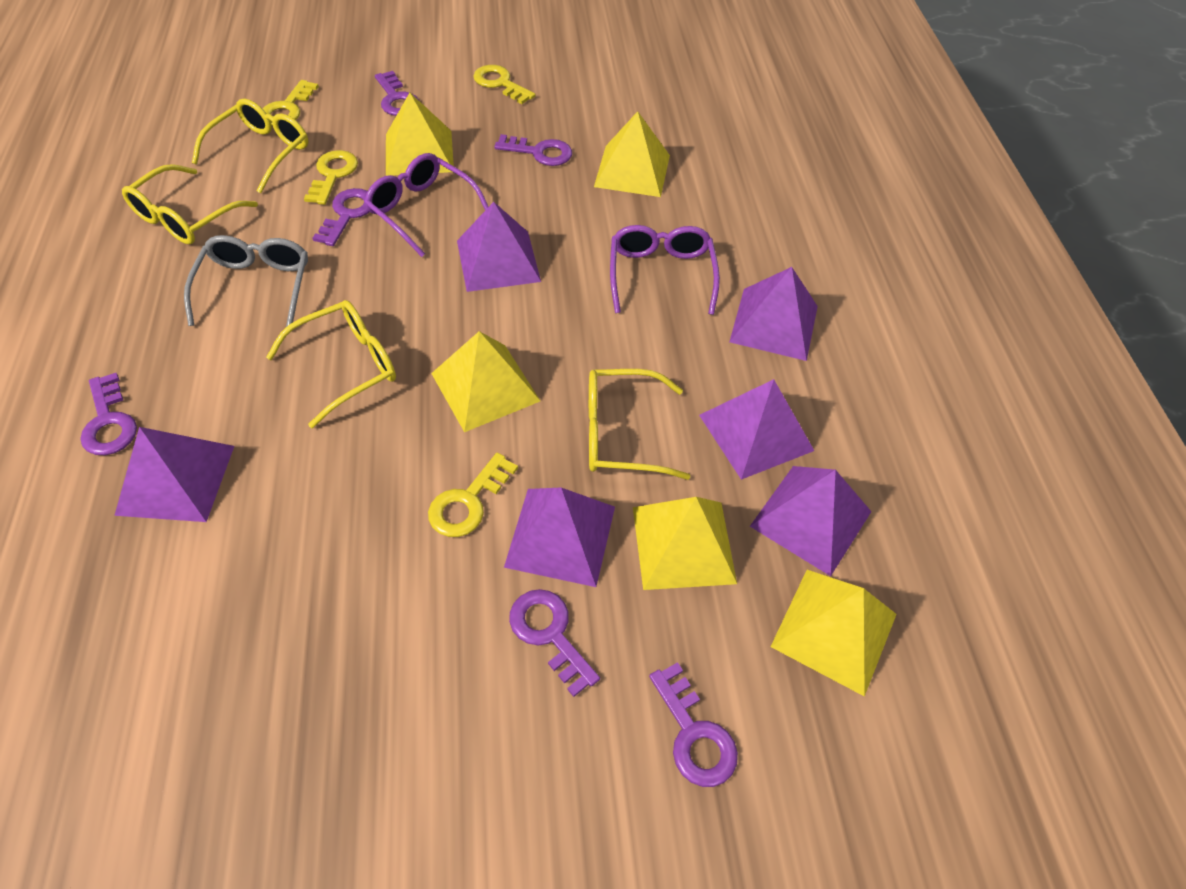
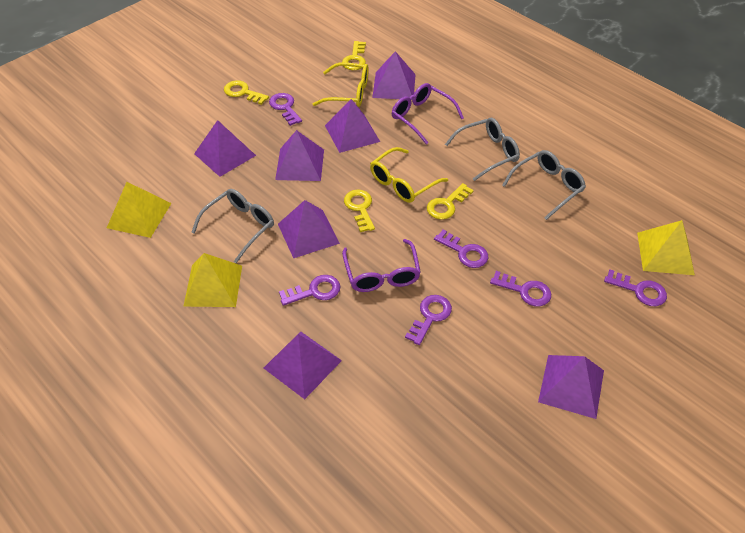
grey glasses: 1 -> 3
purple pyramid: 6 -> 7
yellow glasses: 4 -> 2
yellow pyramid: 5 -> 3

